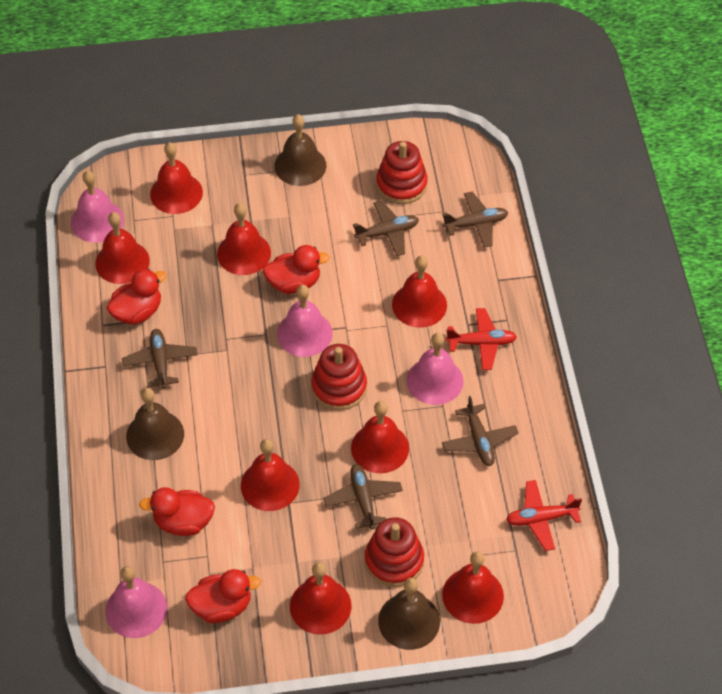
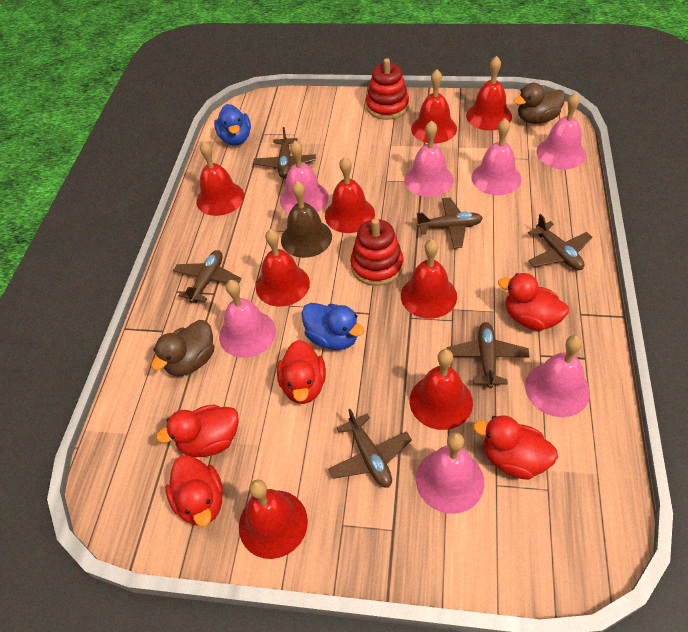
blue duck: 0 -> 2
brown bell: 3 -> 1
brown duck: 0 -> 2
brown plane: 5 -> 6
pink bell: 4 -> 7
red duck: 4 -> 5
red plane: 2 -> 0
red stacking toy: 3 -> 2

